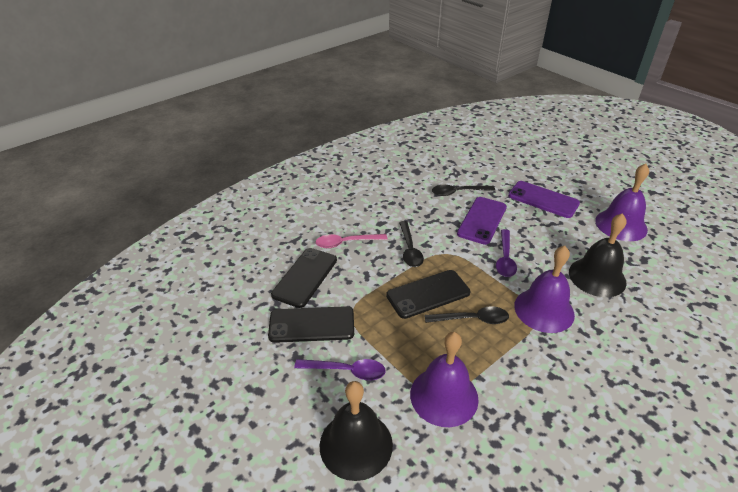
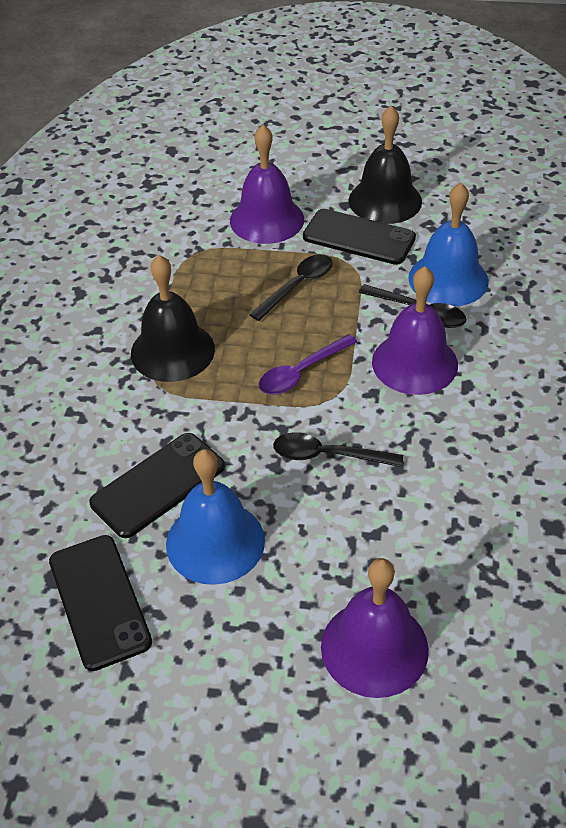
blue bell: 0 -> 2
pink spoon: 1 -> 0
purple phone: 2 -> 0
purple spoon: 2 -> 1

